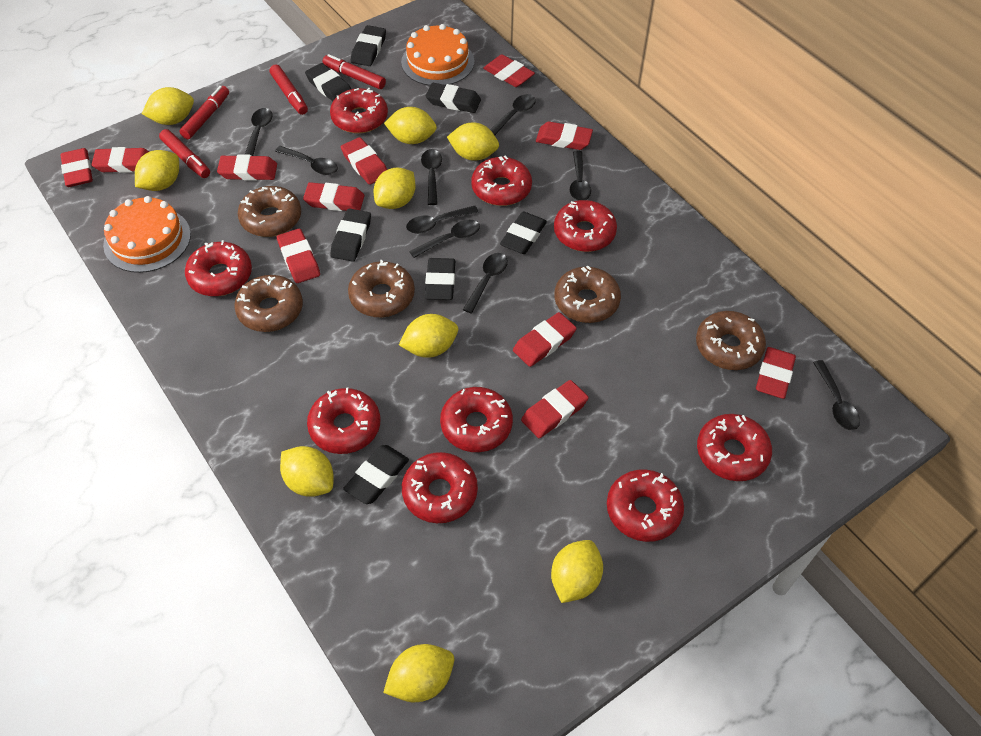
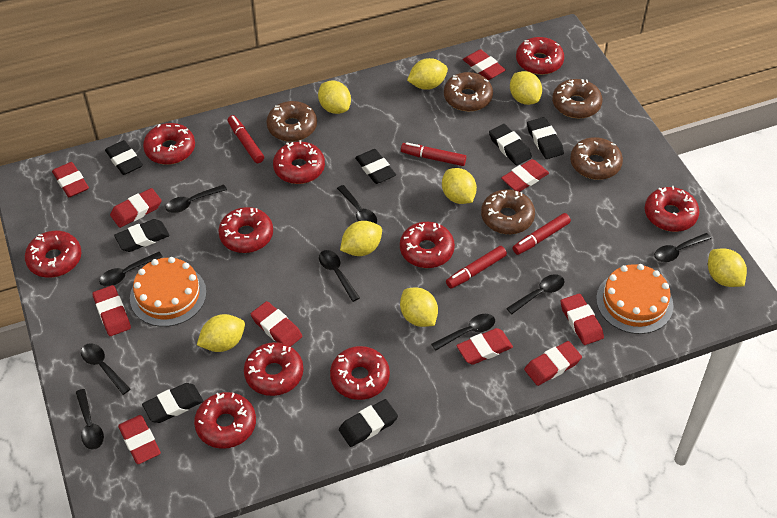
red donut: 9 -> 10
red eraser: 11 -> 10
yellow lemon: 9 -> 8

